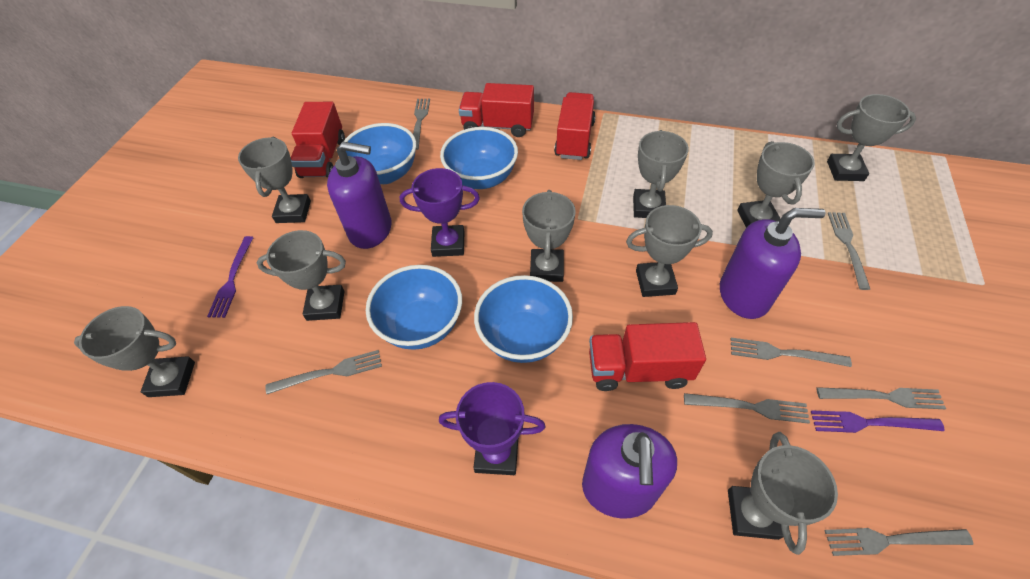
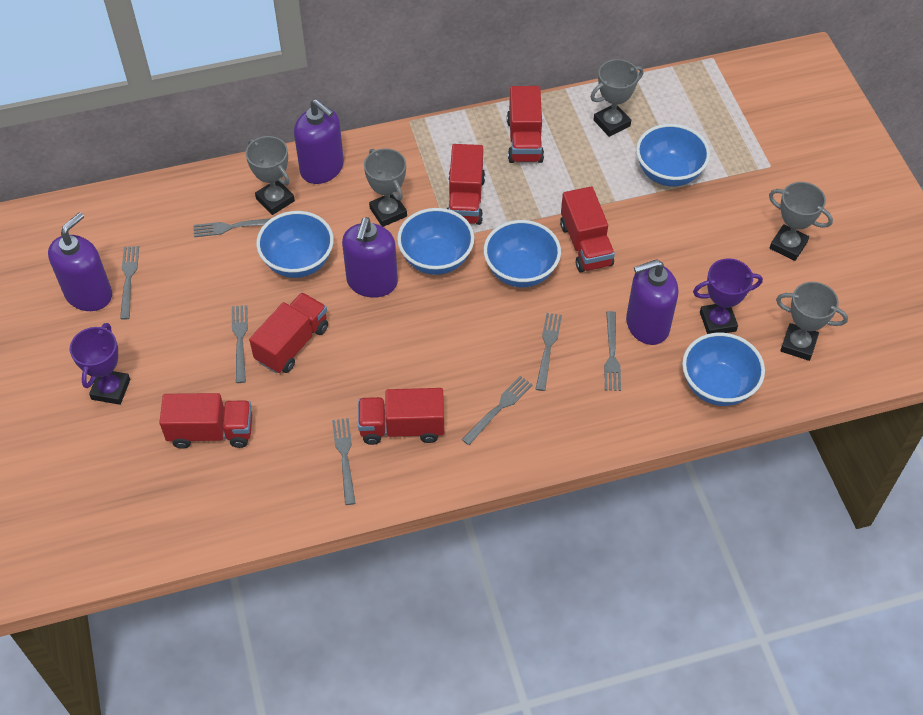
blue bowl: 4 -> 5
grey trophy: 9 -> 5
purple fork: 2 -> 0
purple soap dispenser: 3 -> 4
red truck: 4 -> 6

